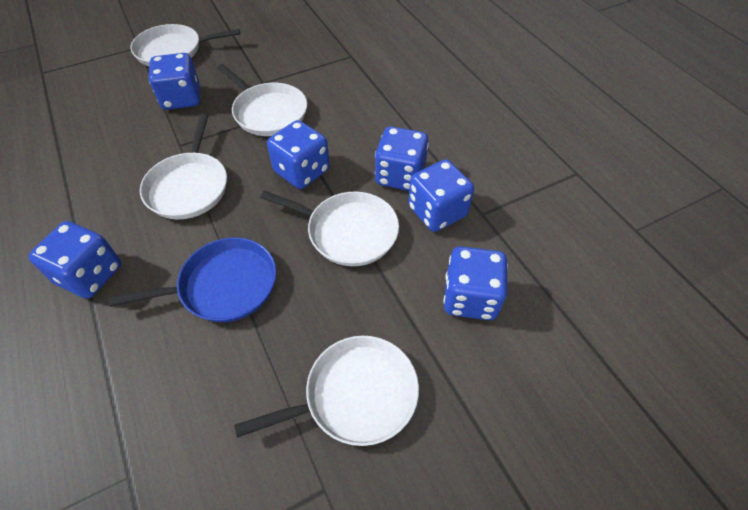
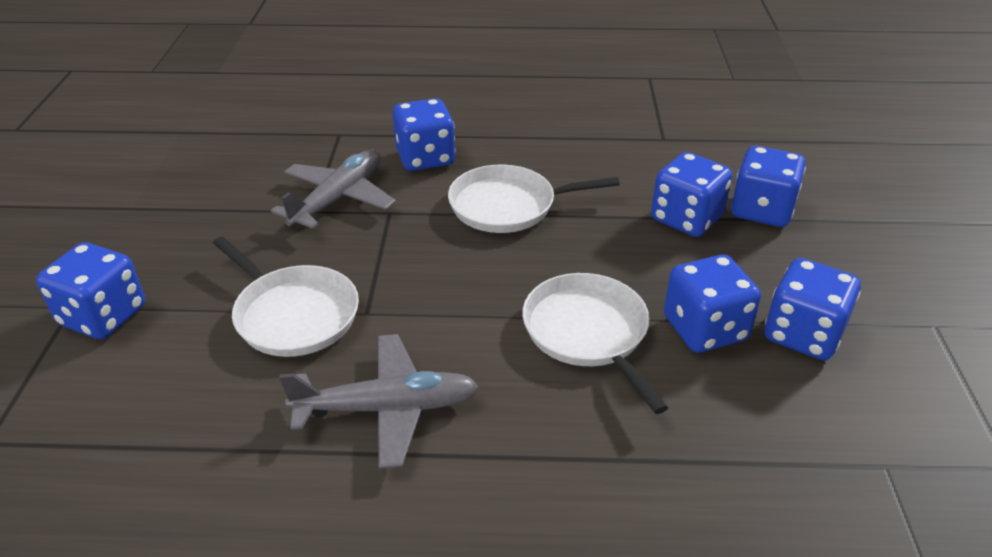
blue pan: 1 -> 0
grey plane: 0 -> 2
white pan: 5 -> 3

